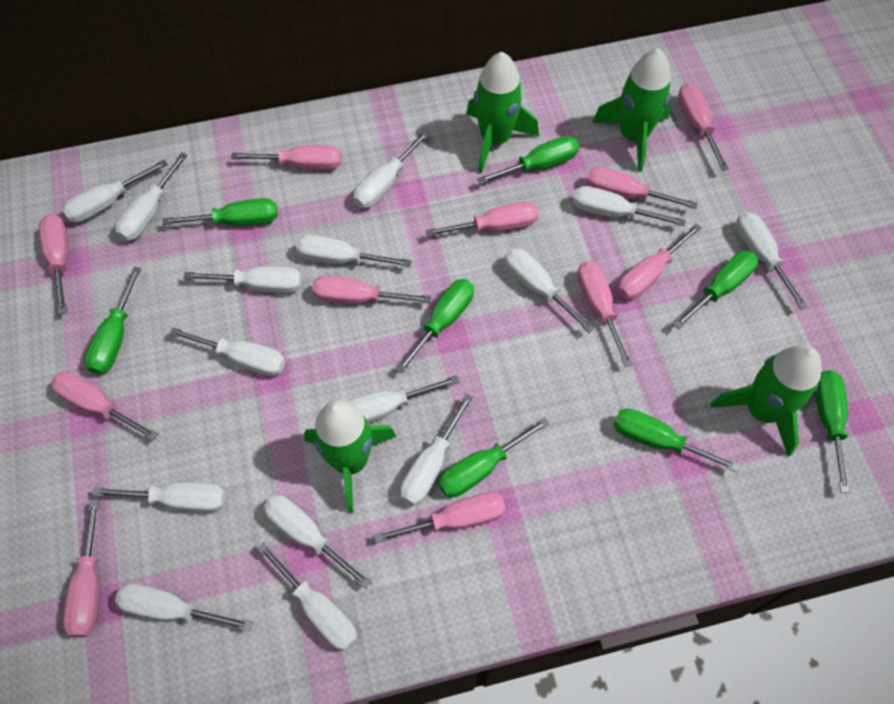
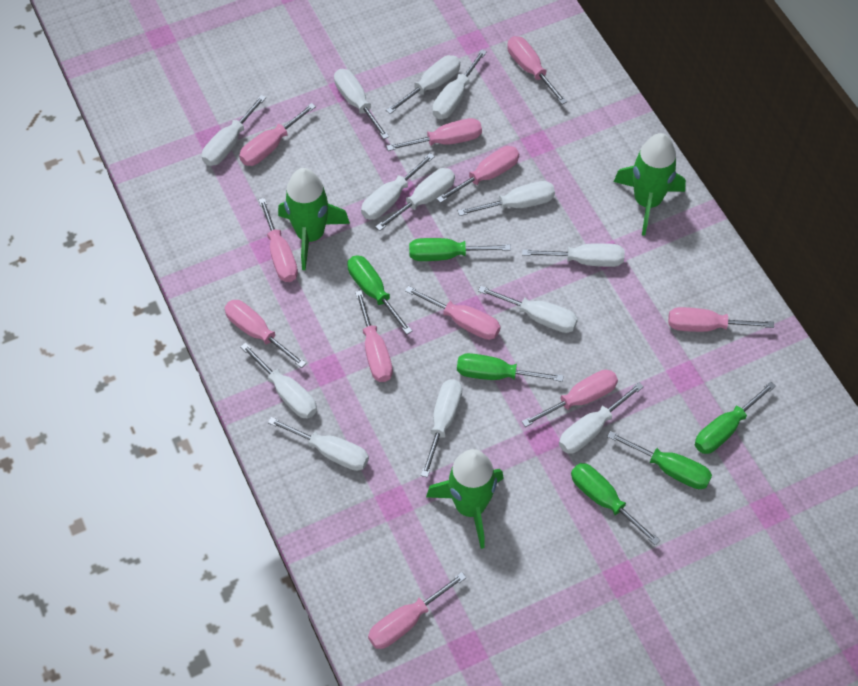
green rocket: 4 -> 3
green screwdriver: 8 -> 6
white screwdriver: 15 -> 13

